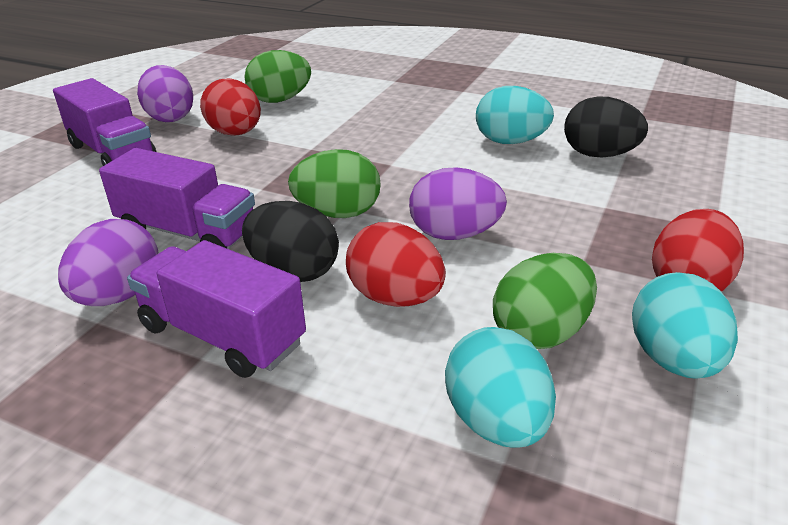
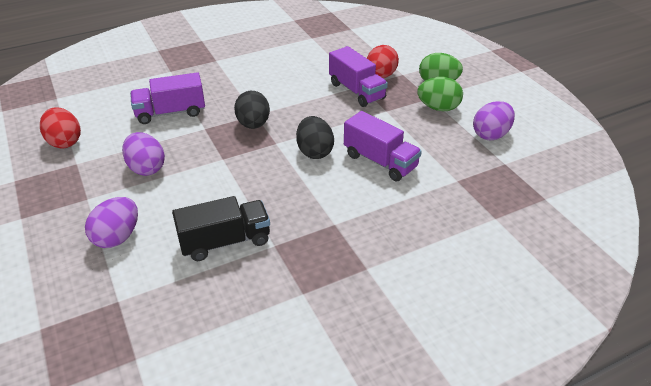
black truck: 0 -> 1
green egg: 3 -> 2
red egg: 3 -> 2
turquoise egg: 3 -> 0

